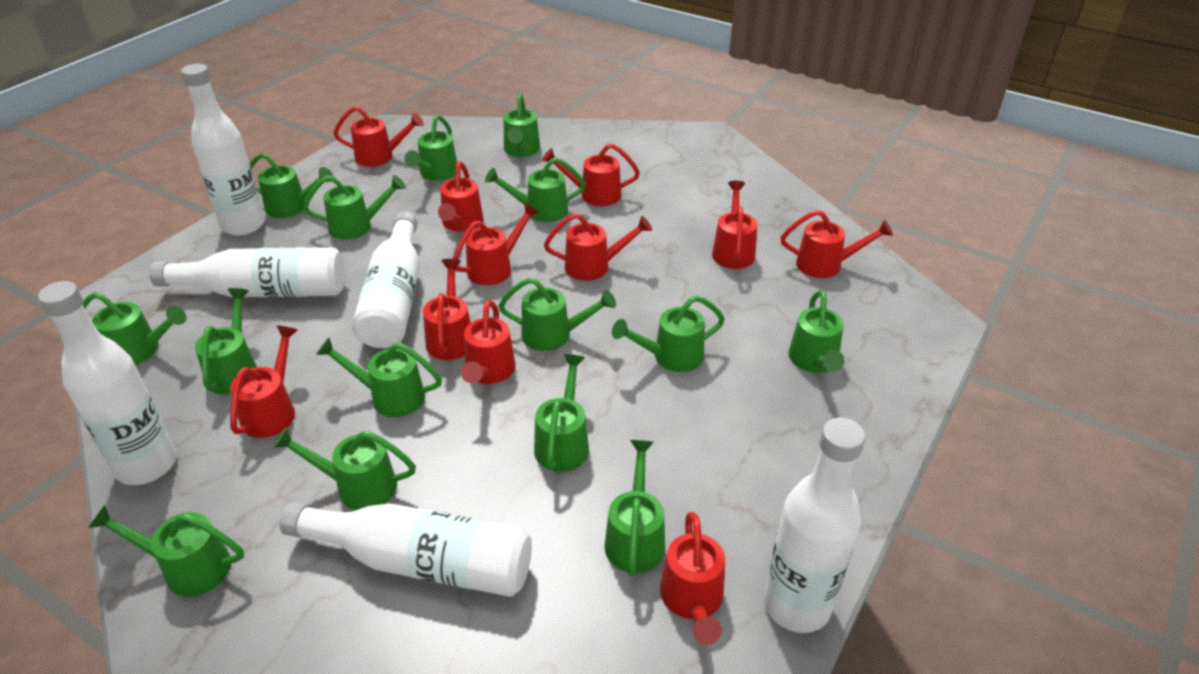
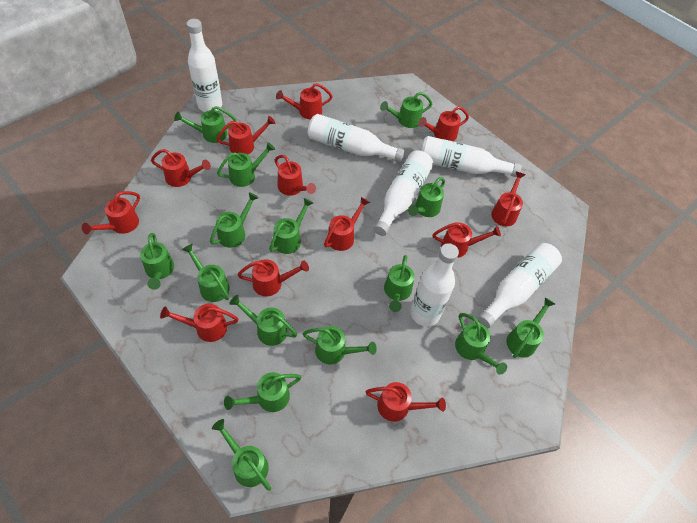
red watering can: 11 -> 12

